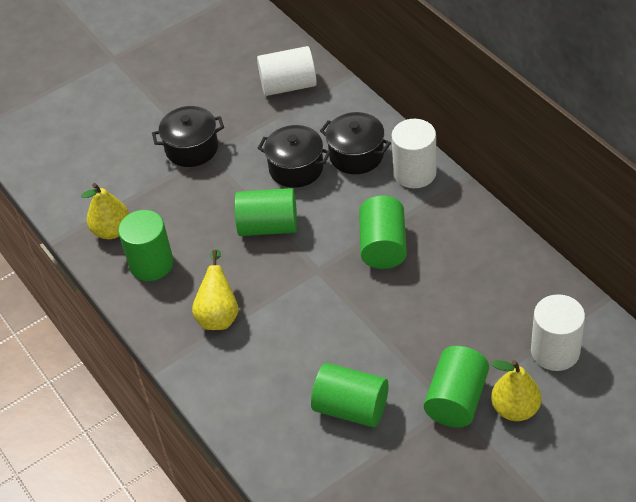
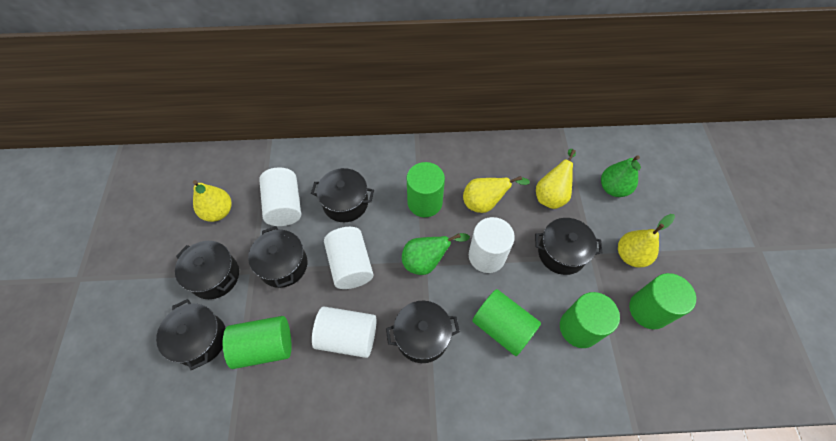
black pot: 3 -> 6
green pear: 0 -> 2
white cylinder: 3 -> 4
yellow pear: 3 -> 4

